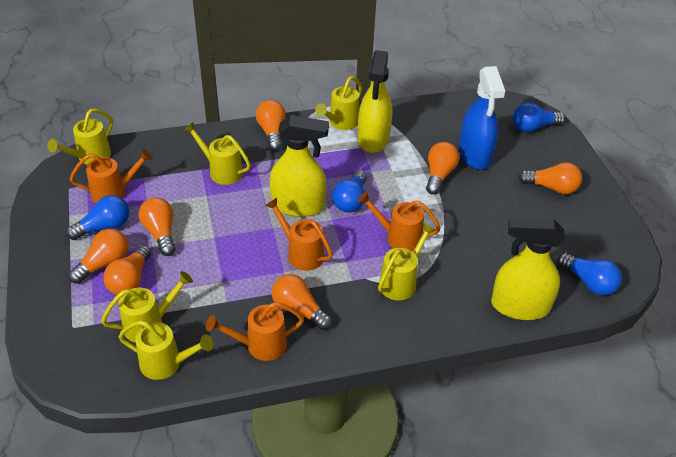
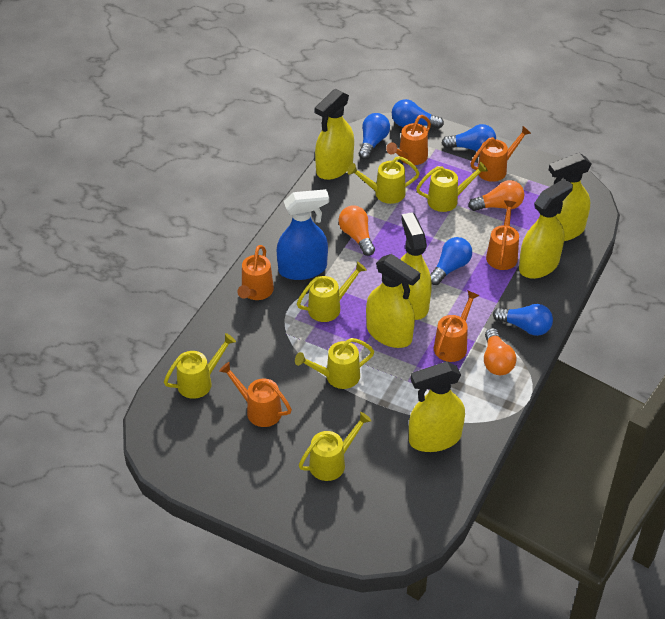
blue light bulb: 4 -> 5
orange light bulb: 7 -> 3
orange watering can: 4 -> 6
yellow spray bottle: 3 -> 6

